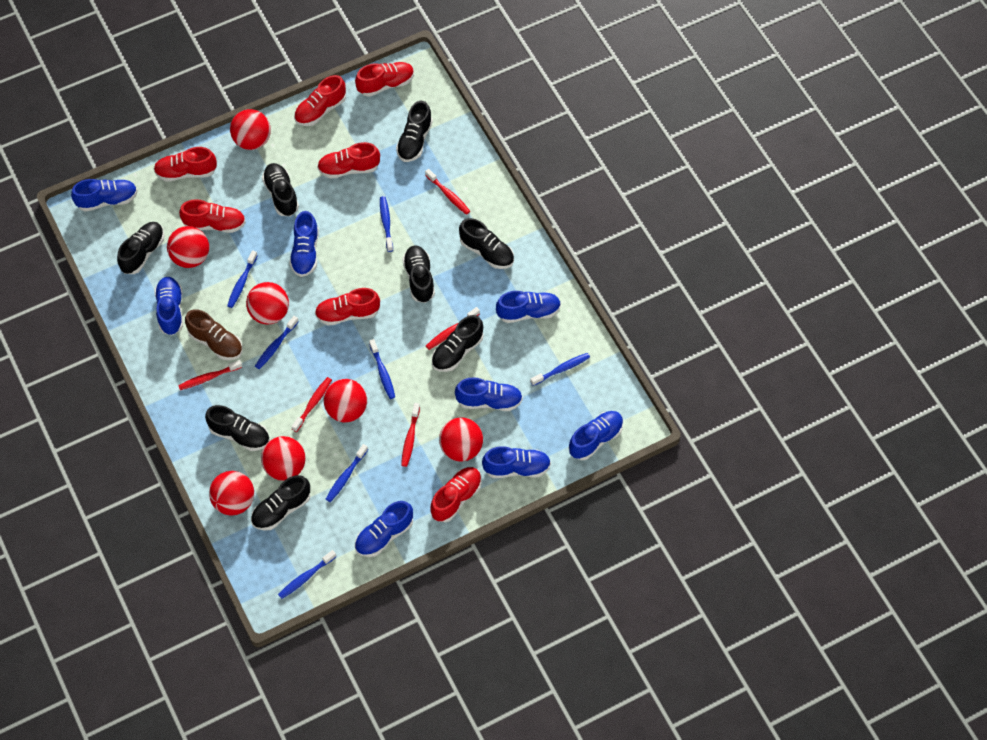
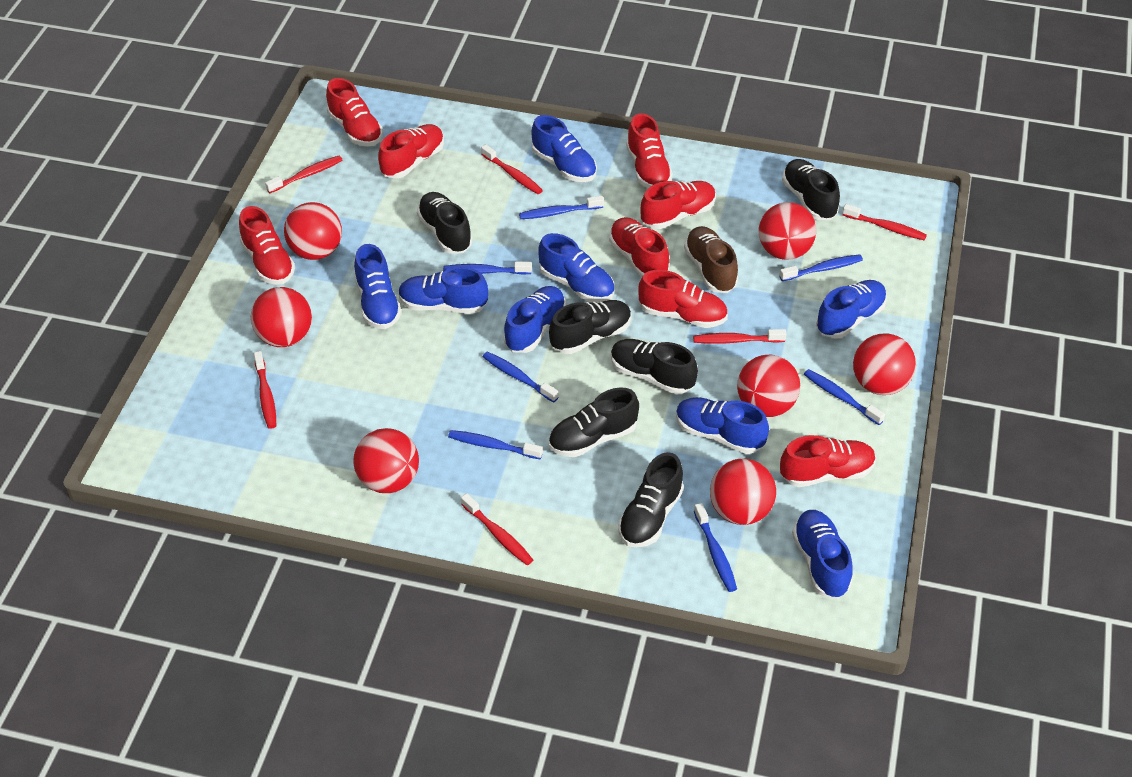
black shoe: 8 -> 6
red shoe: 7 -> 8
red toothbrush: 5 -> 6

